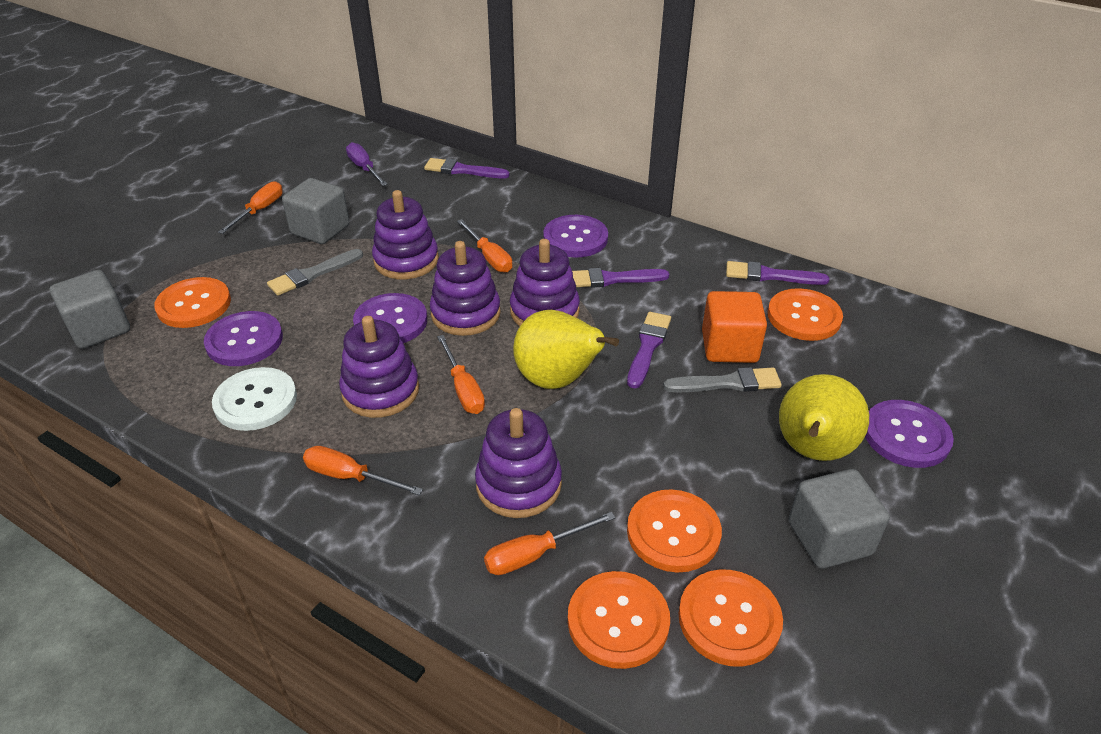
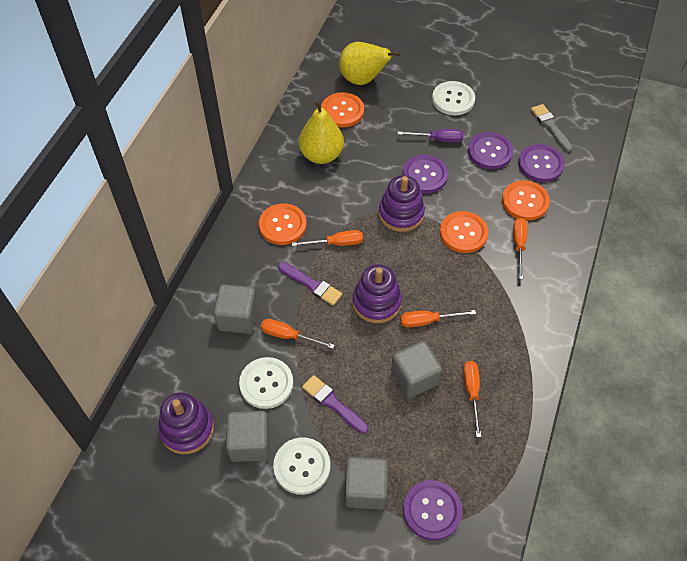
grey brush: 2 -> 1
grey cube: 3 -> 4
orange button: 5 -> 4
orange cube: 1 -> 0
purple brush: 4 -> 2
purple stacking toy: 5 -> 3
white button: 1 -> 3

